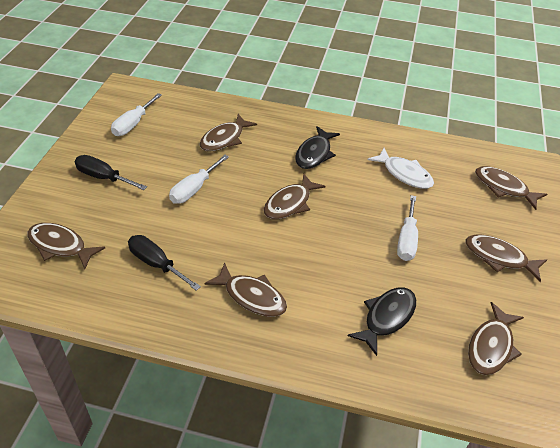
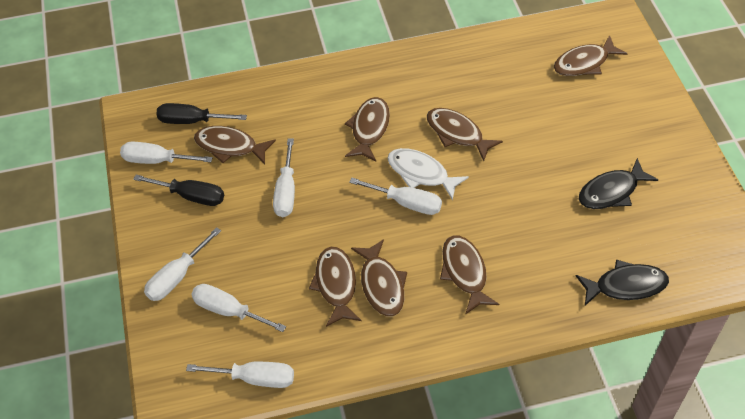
white screwdriver: 3 -> 6

